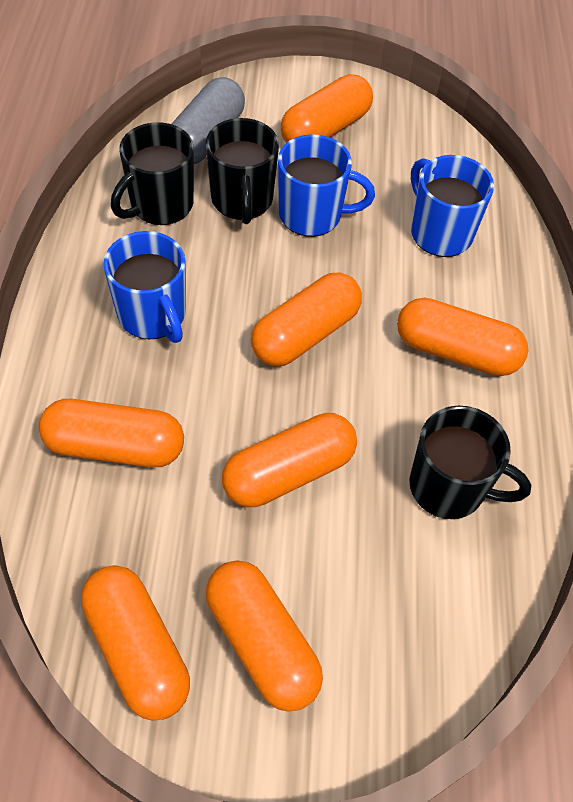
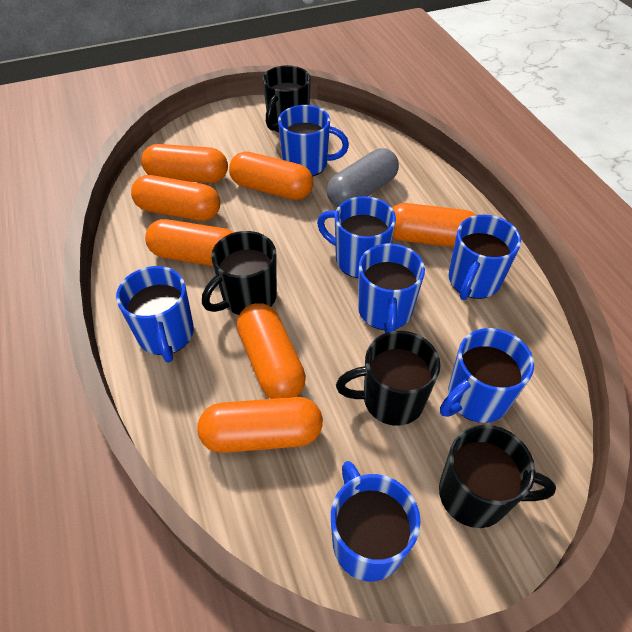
black mug: 3 -> 4
blue mug: 3 -> 7

